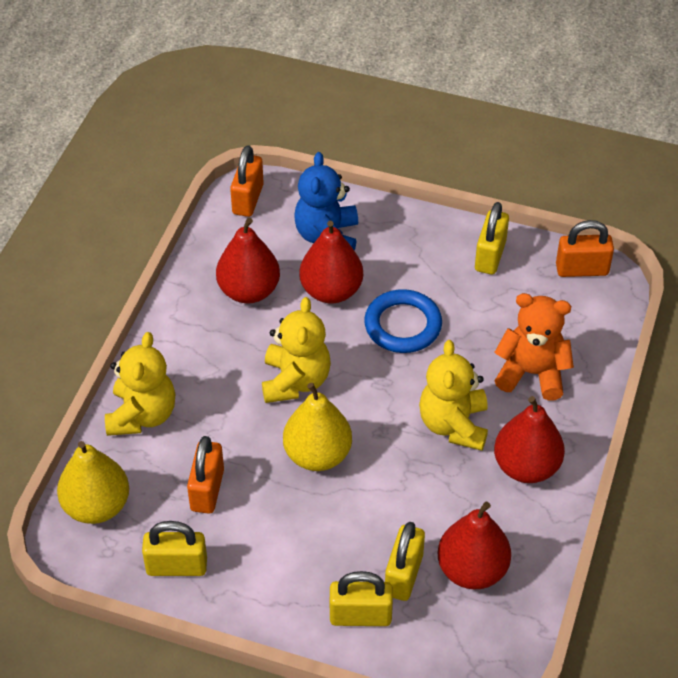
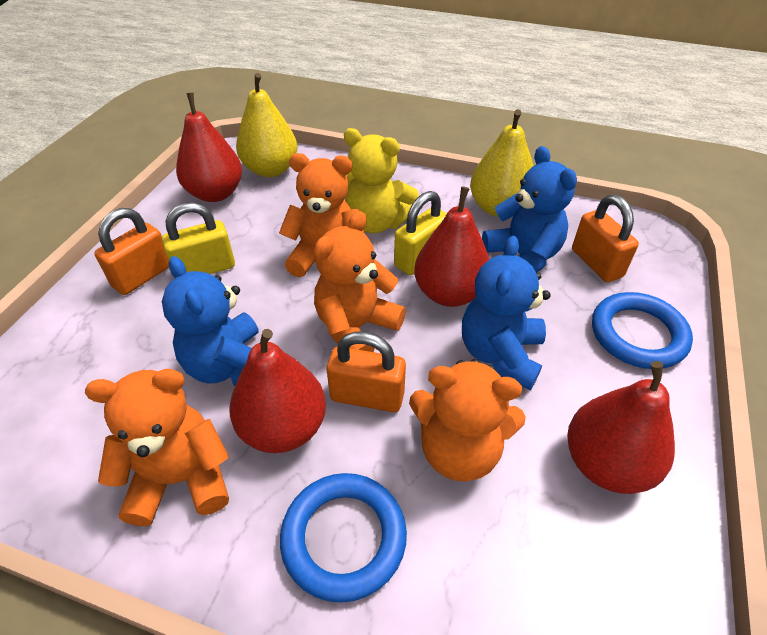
blue ring: 1 -> 2
blue teddy bear: 1 -> 3
orange teddy bear: 1 -> 4
yellow padlock: 4 -> 2
yellow teddy bear: 3 -> 1

